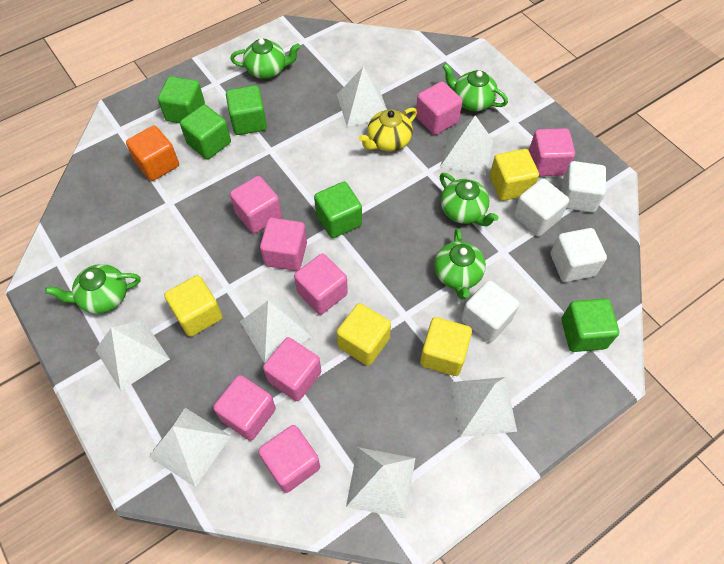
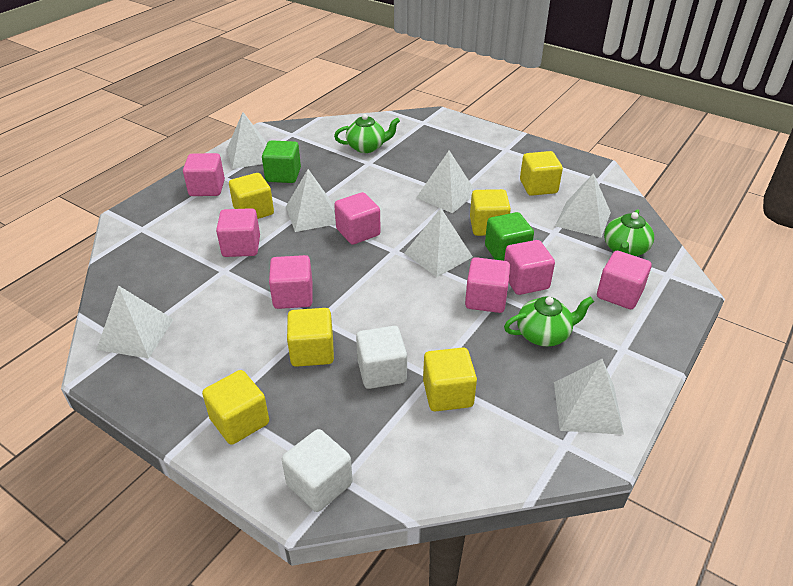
green cube: 5 -> 2
green teapot: 5 -> 3
orange cube: 1 -> 0
pink cube: 8 -> 7
white cube: 4 -> 2
yellow cube: 4 -> 6
yellow teapot: 1 -> 0

